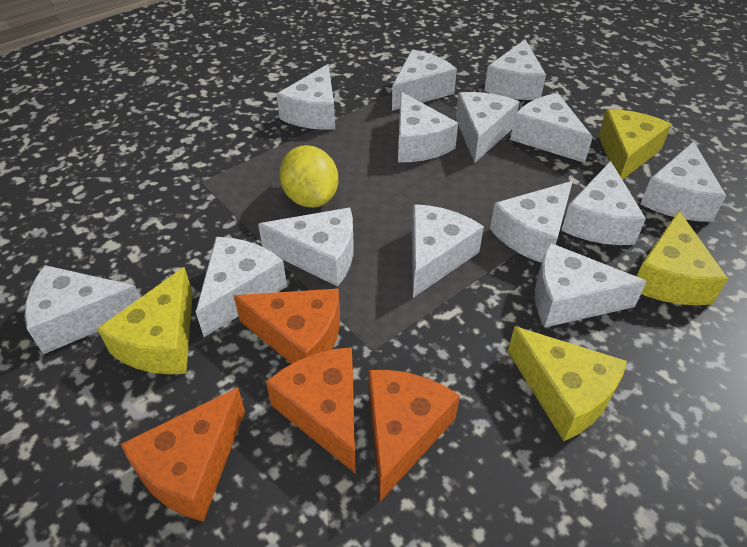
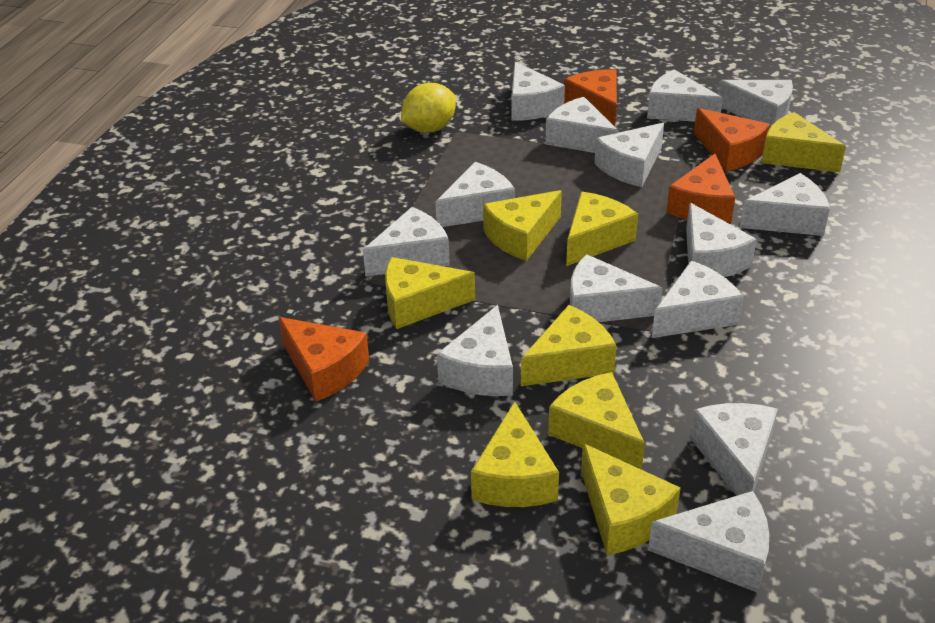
yellow cheese: 4 -> 8

